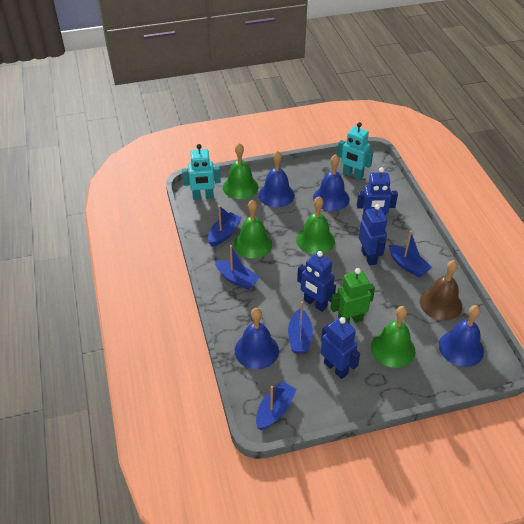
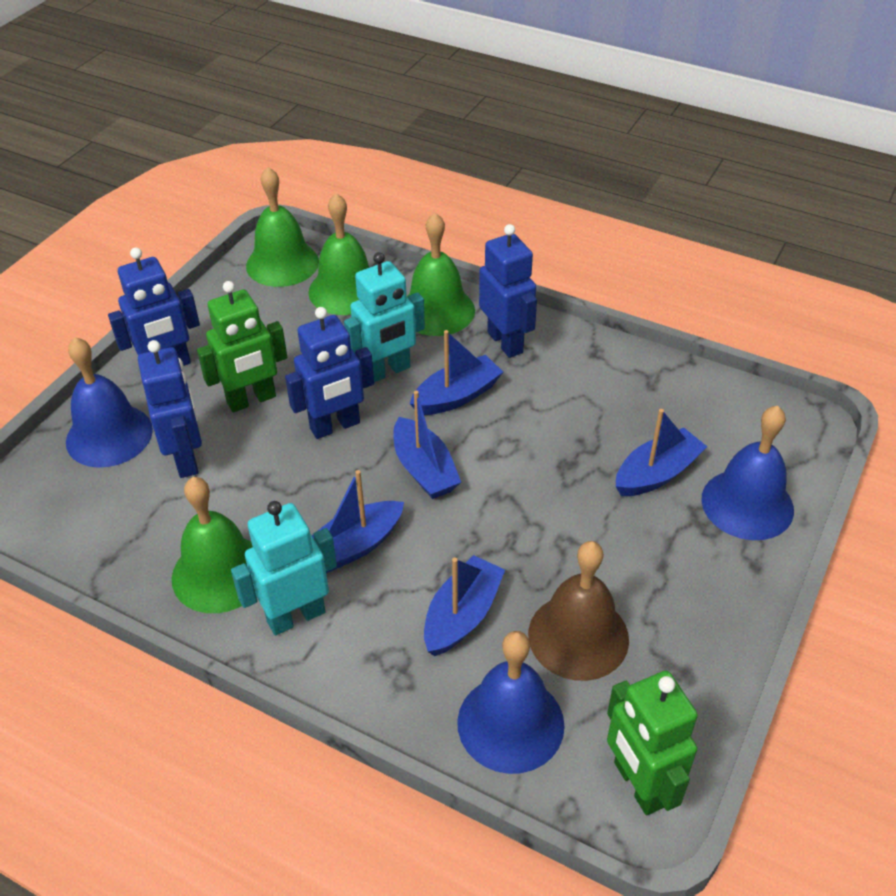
blue bell: 4 -> 3
green robot: 1 -> 2

